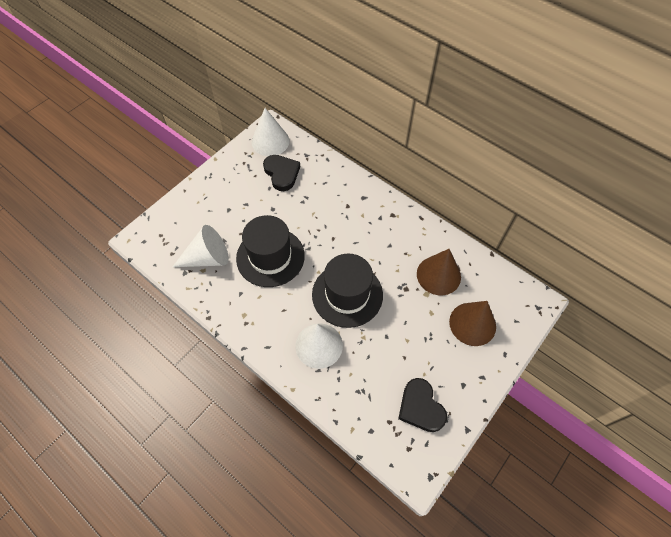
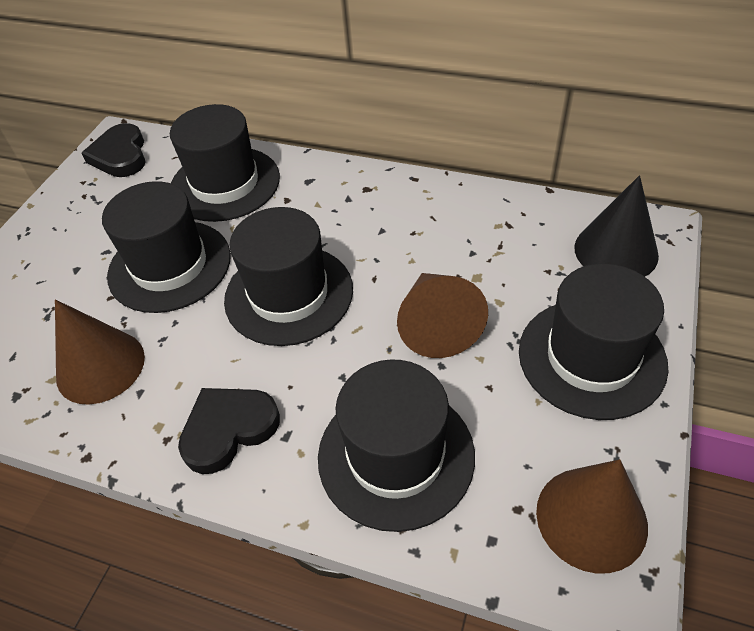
black cone: 0 -> 1
black hat: 2 -> 5
brown cone: 2 -> 3
white cone: 3 -> 0

